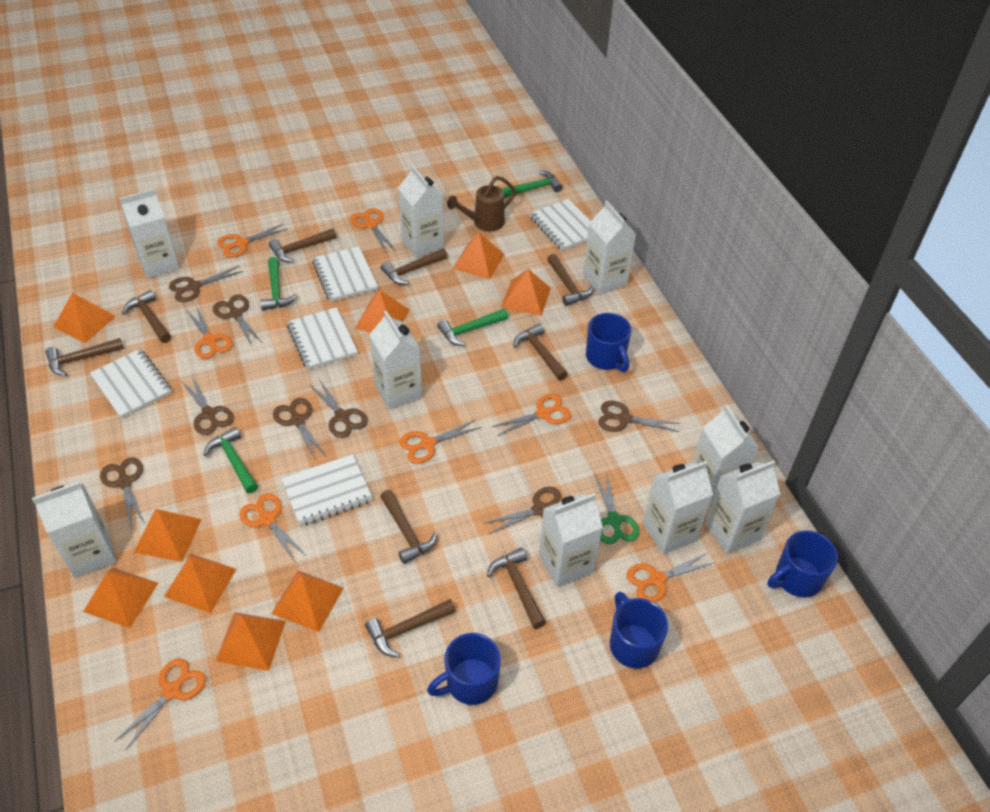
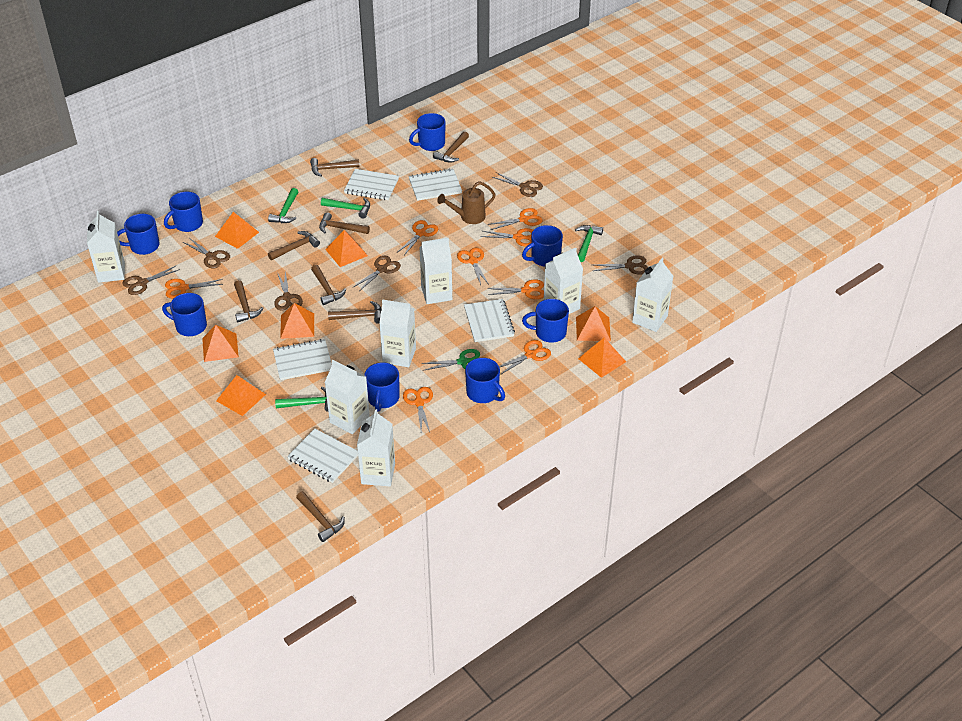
blue mug: 4 -> 8
brown hammer: 9 -> 8
brown scissors: 8 -> 6
orange pyramid: 9 -> 7
white carton: 9 -> 7

